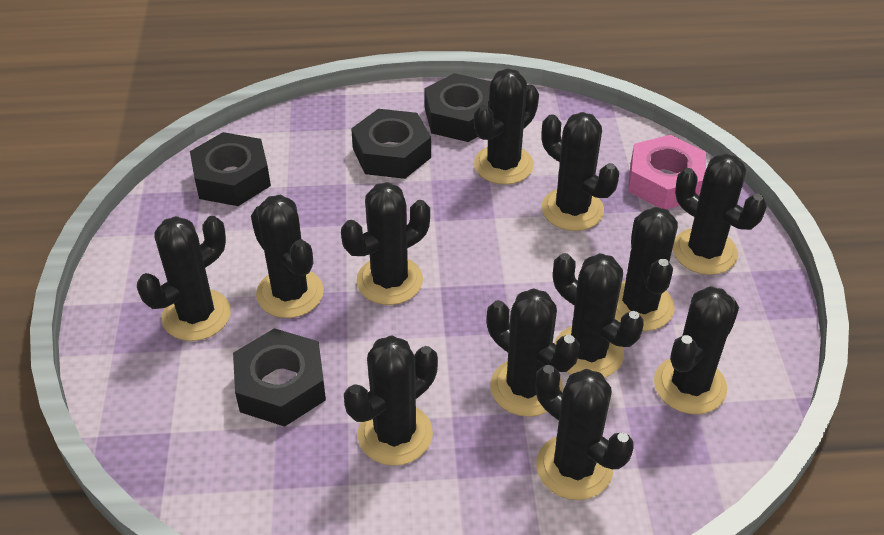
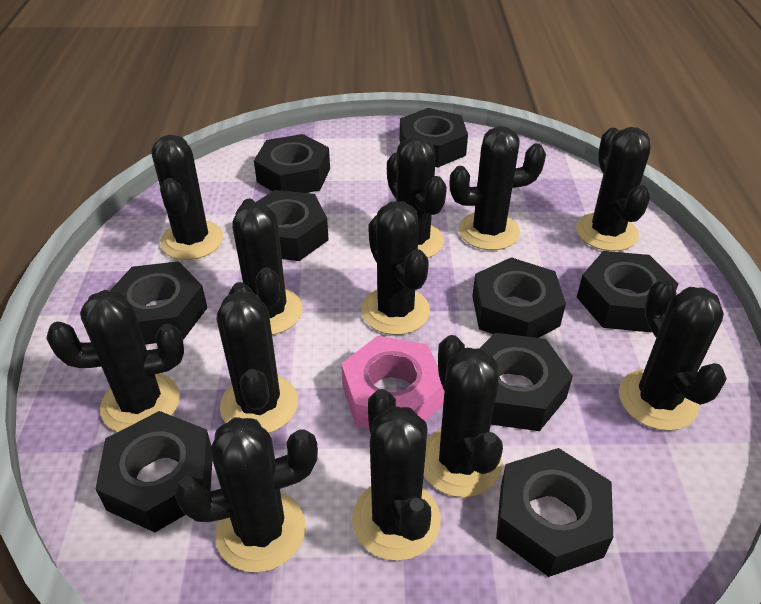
black nut: 4 -> 9

